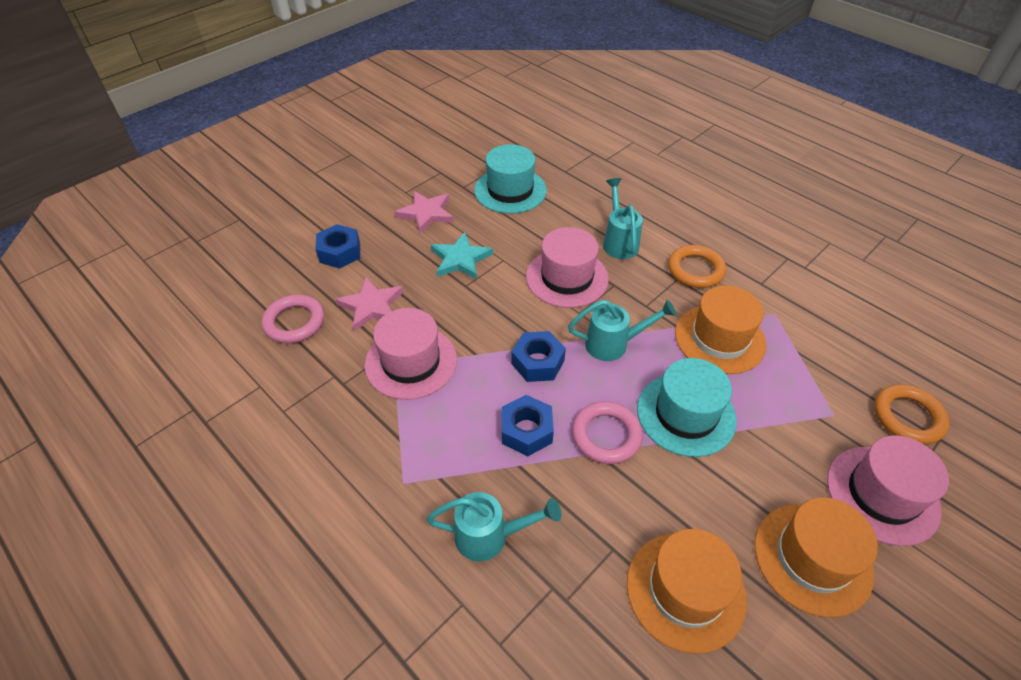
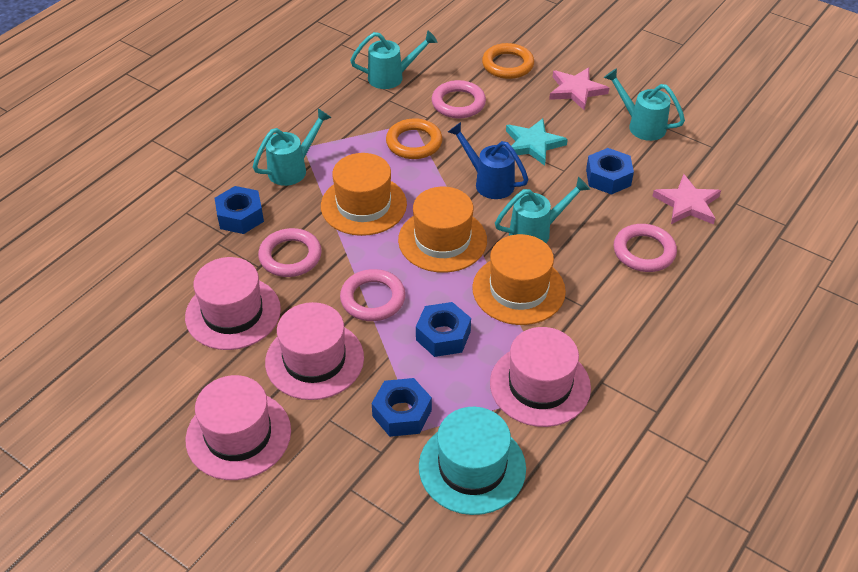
blue nut: 3 -> 4
blue watering can: 0 -> 1
pink hat: 3 -> 4
pink ring: 2 -> 4
turquoise hat: 2 -> 1
turquoise watering can: 3 -> 4

